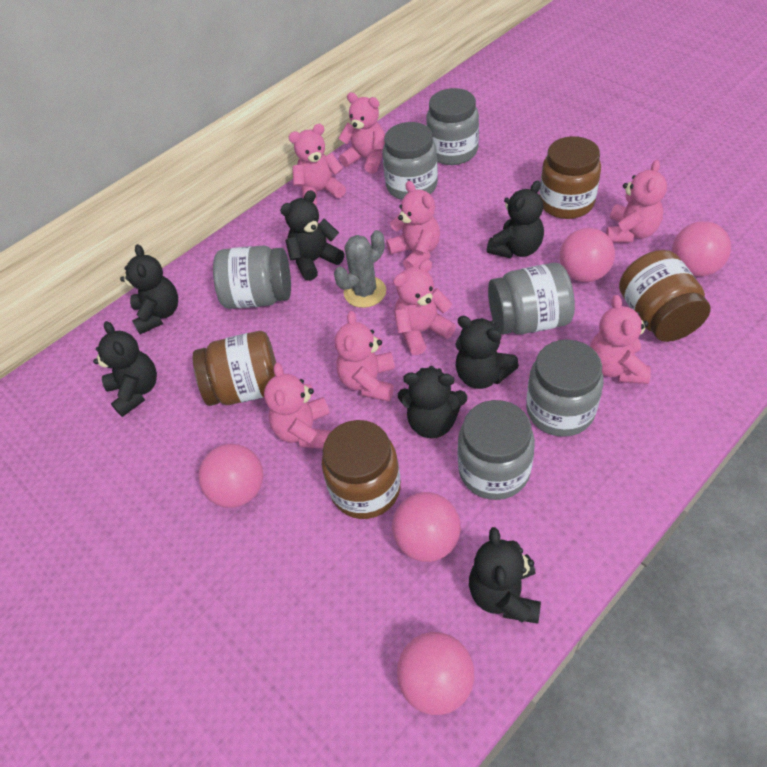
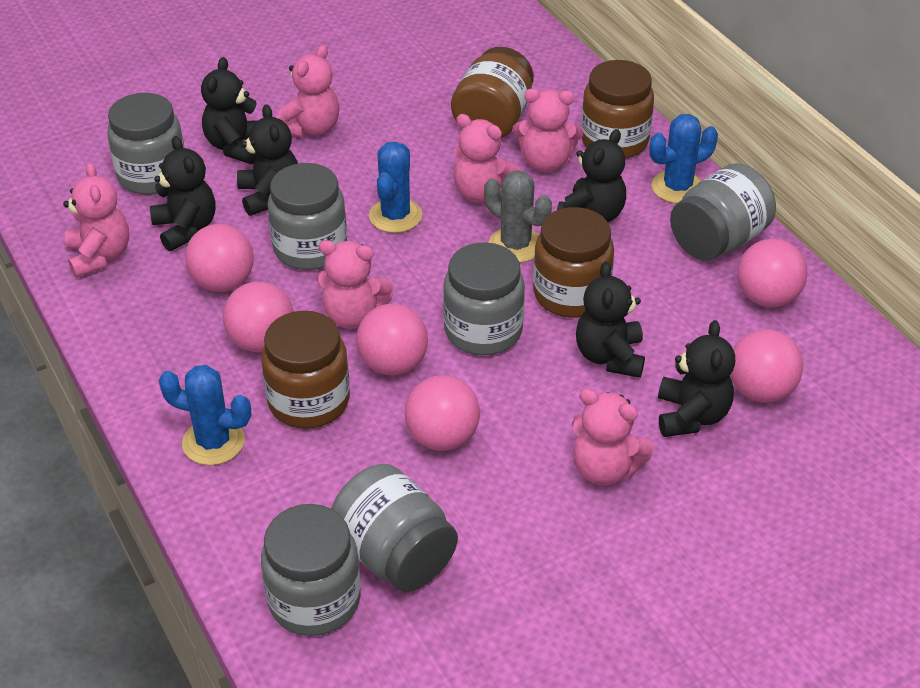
black teddy bear: 7 -> 6
blue cactus: 0 -> 3
pink ball: 5 -> 6
pink teddy bear: 8 -> 6

